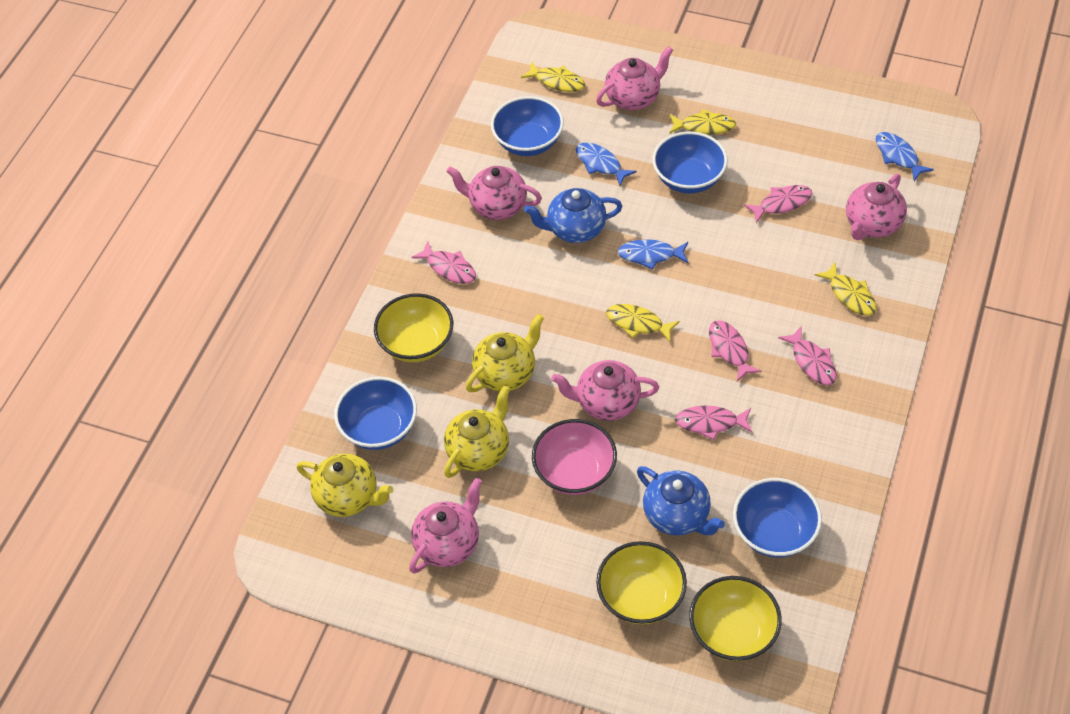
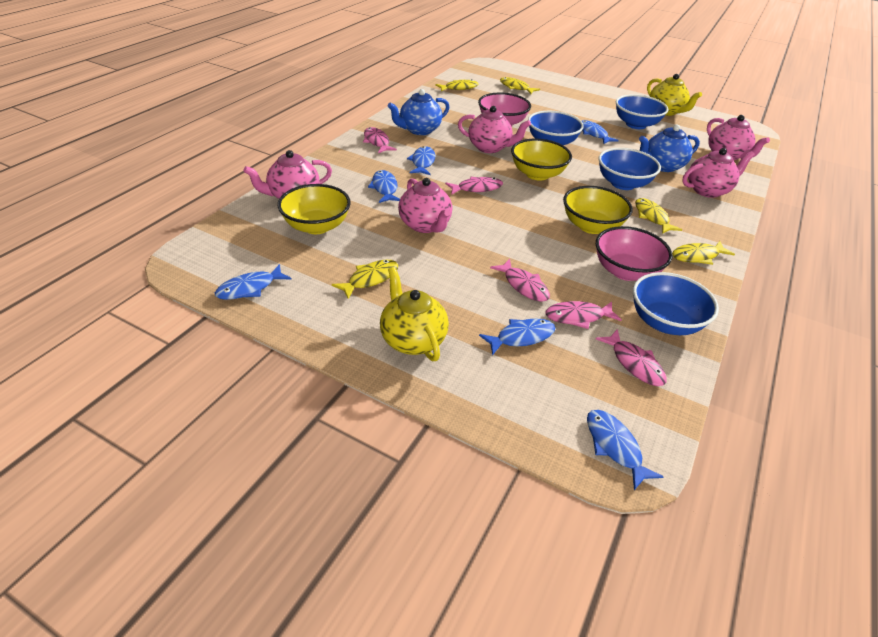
blue fish: 3 -> 6
pink bowl: 1 -> 2
yellow fish: 4 -> 5
yellow teapot: 3 -> 2

